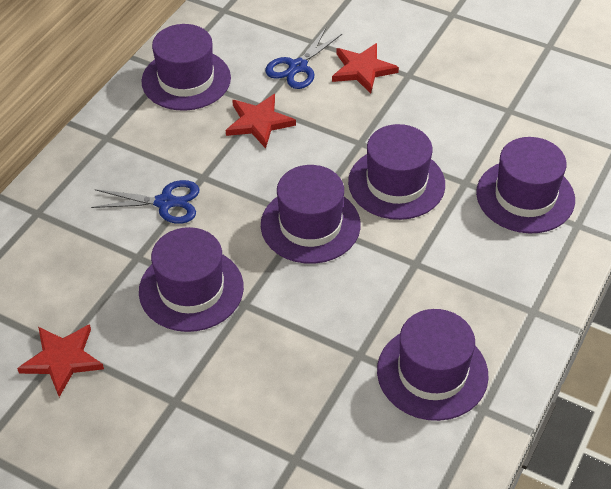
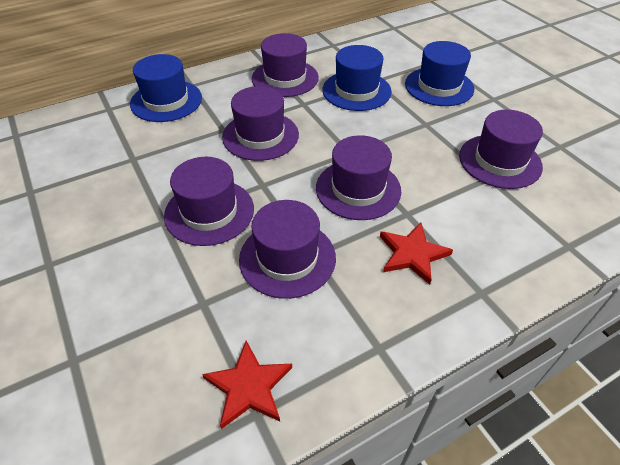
blue hat: 0 -> 3
blue scissors: 2 -> 0
red star: 3 -> 2

